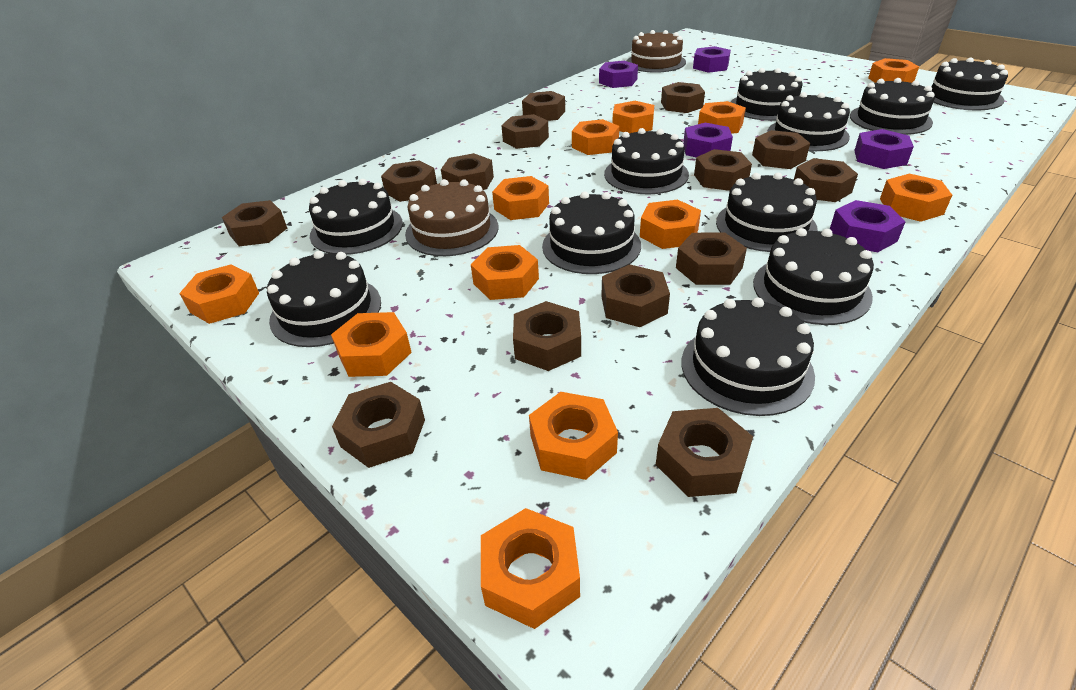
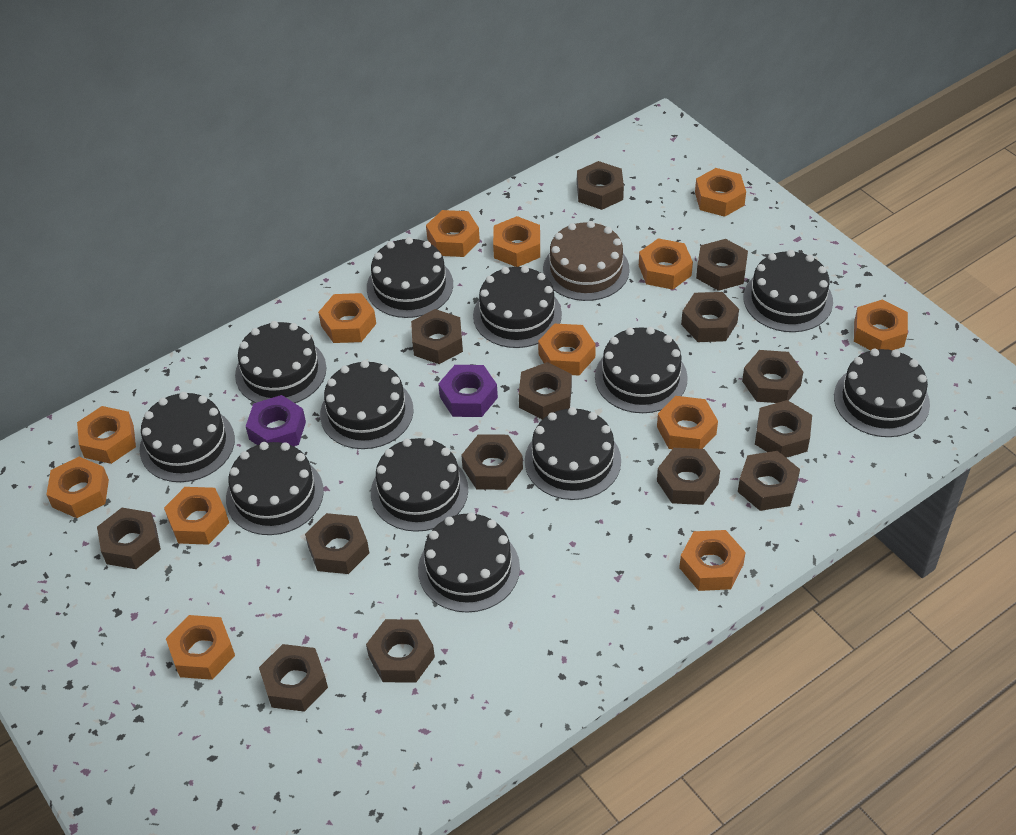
black cake: 11 -> 12
brown cake: 2 -> 1
orange nut: 12 -> 13
purple nut: 5 -> 2

